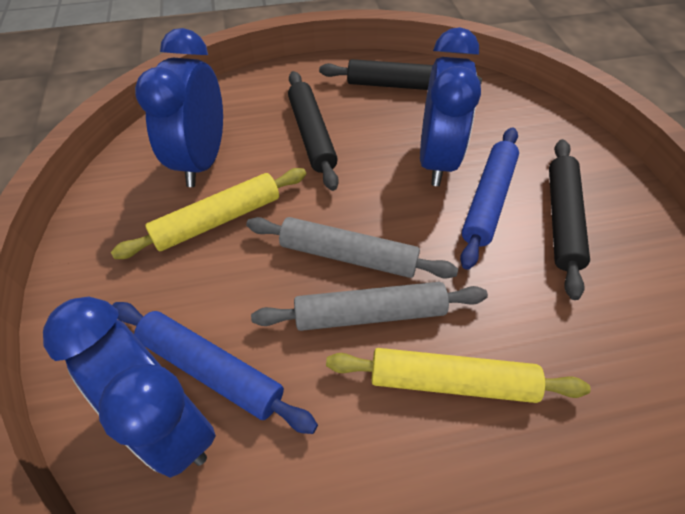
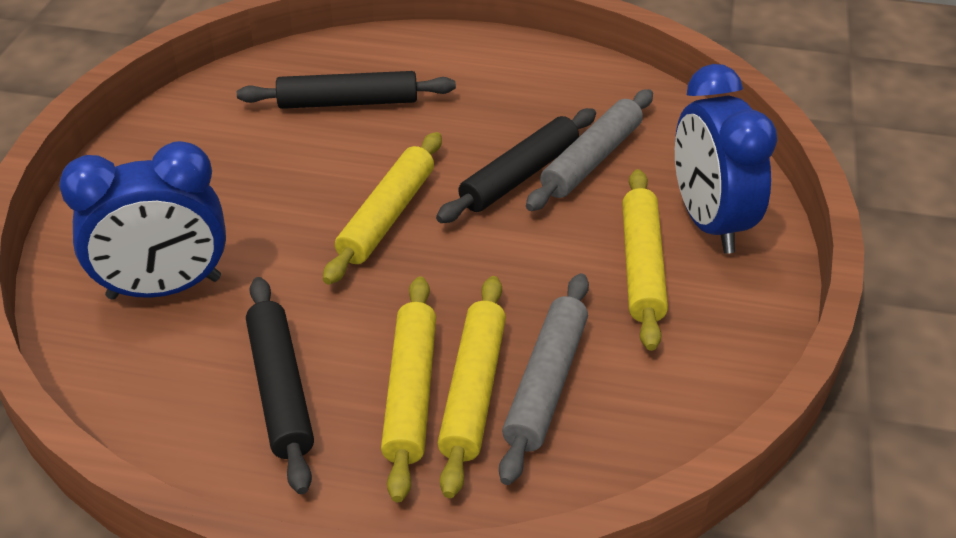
blue clock: 3 -> 2
blue rolling pin: 2 -> 0
yellow rolling pin: 2 -> 4

